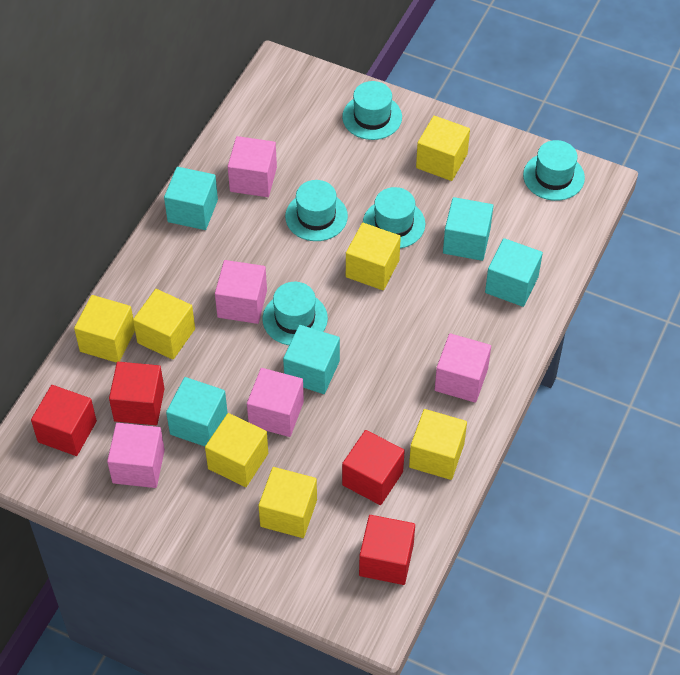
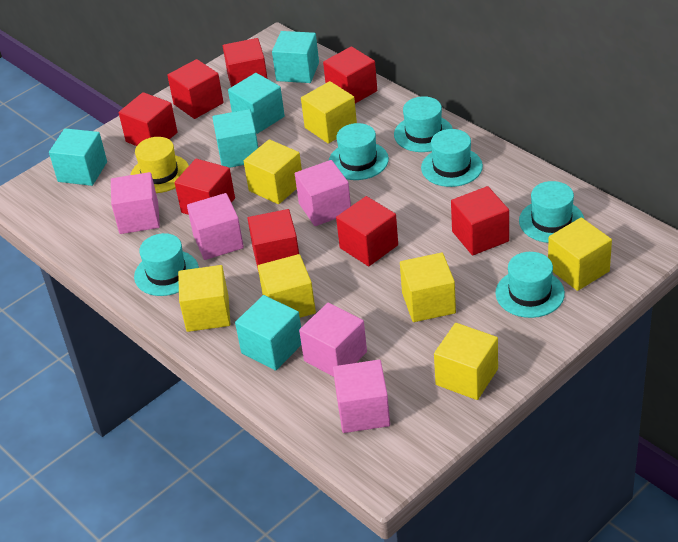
red cube: 4 -> 8
turquoise hat: 5 -> 6
yellow hat: 0 -> 1

